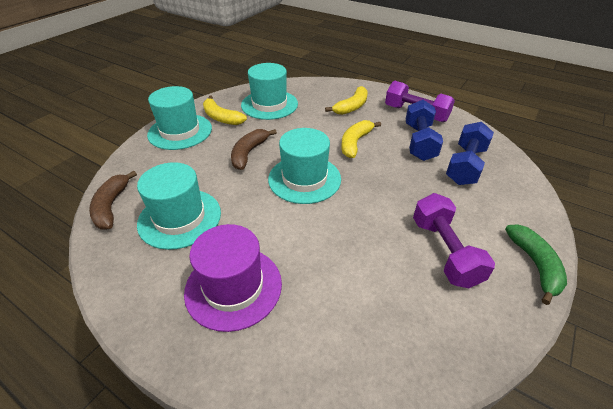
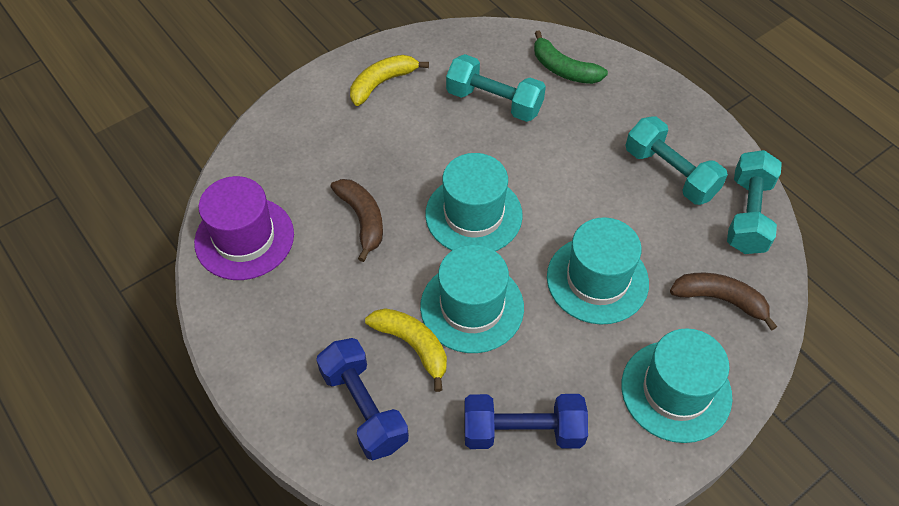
purple dumbbell: 2 -> 0
turquoise dumbbell: 0 -> 3
yellow banana: 3 -> 2

